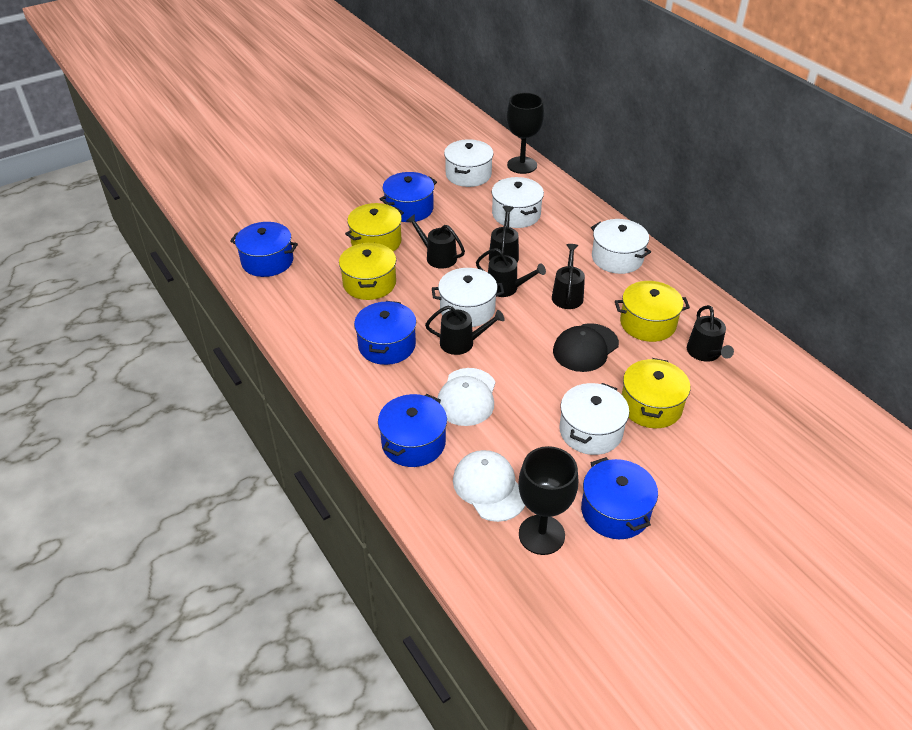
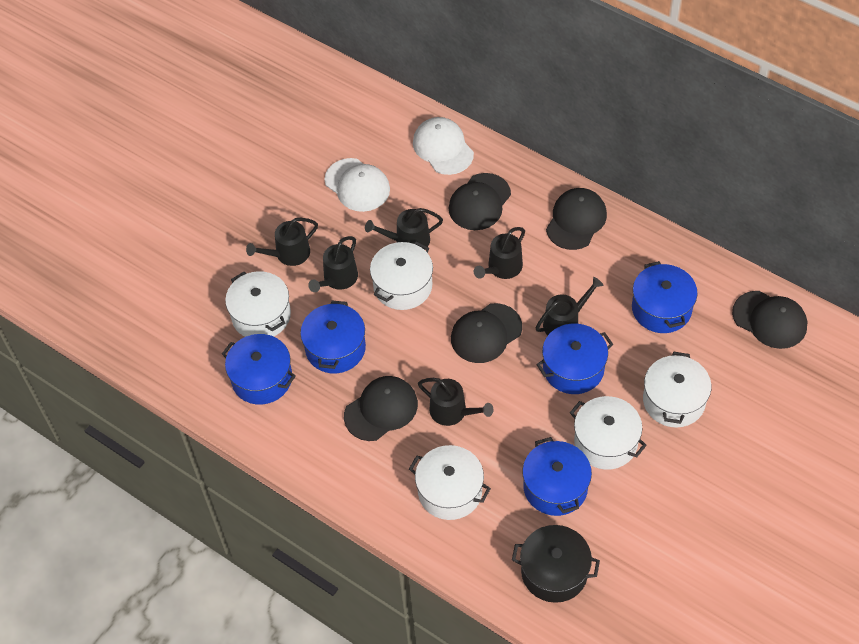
black cap: 1 -> 5
black goblet: 2 -> 0
black pot: 0 -> 1
yellow pot: 4 -> 0

